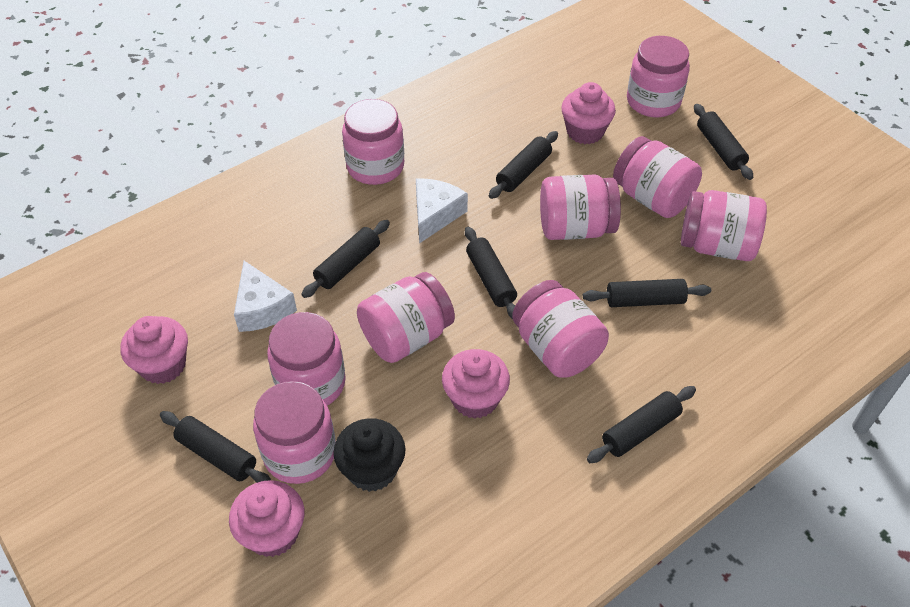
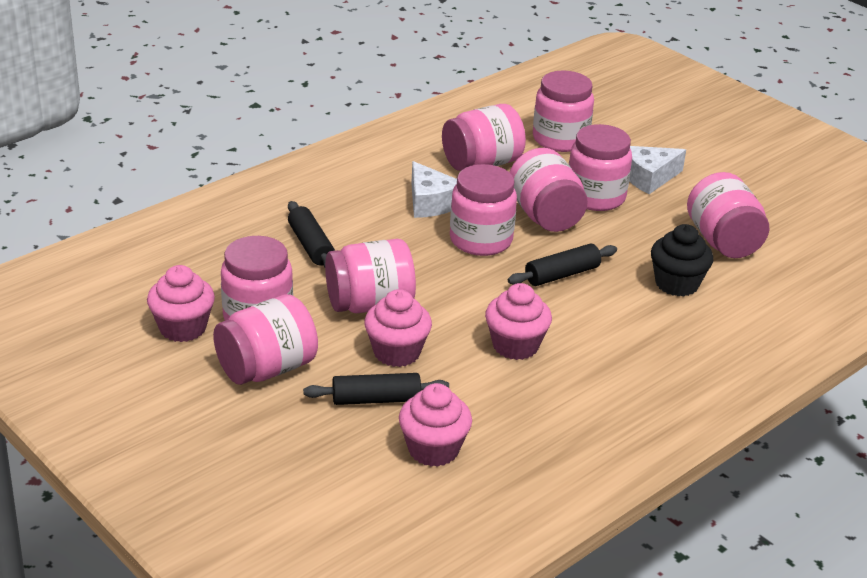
black rolling pin: 7 -> 3

